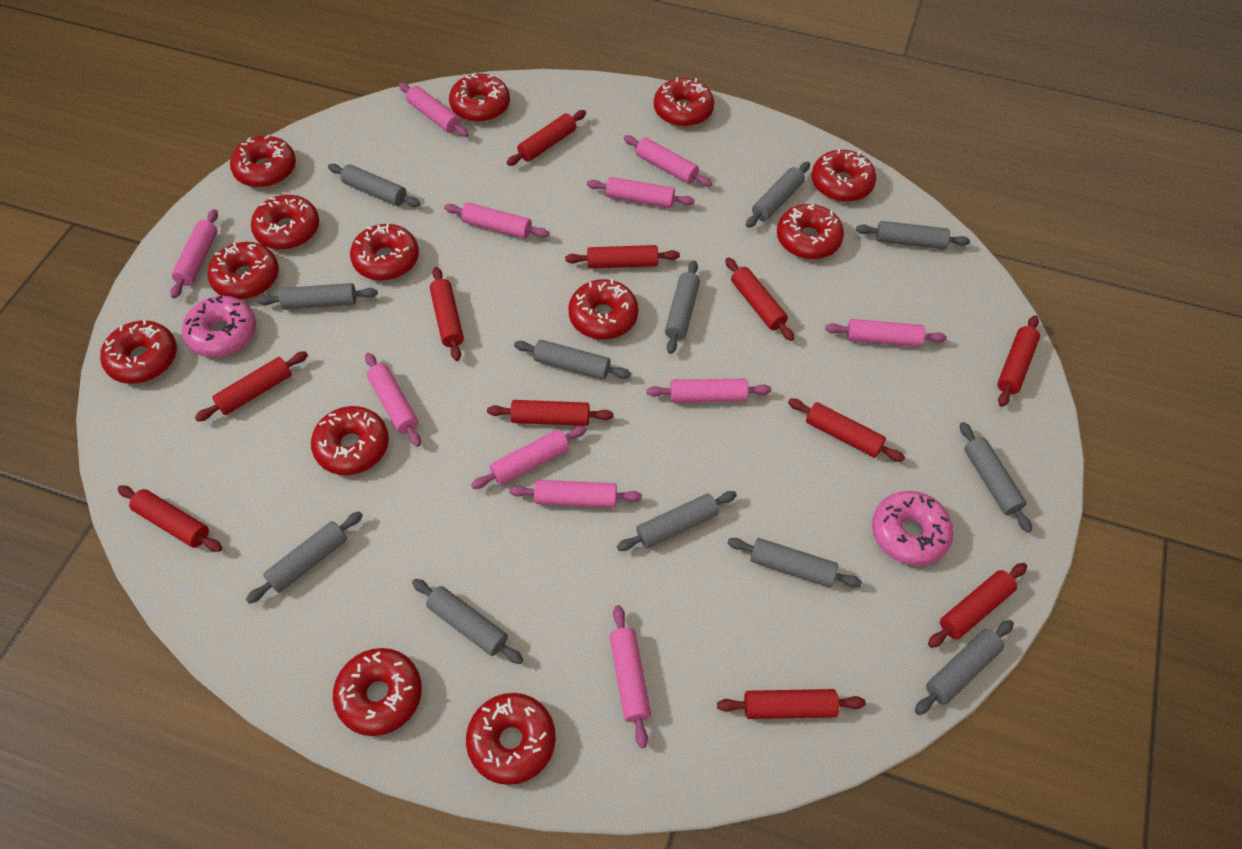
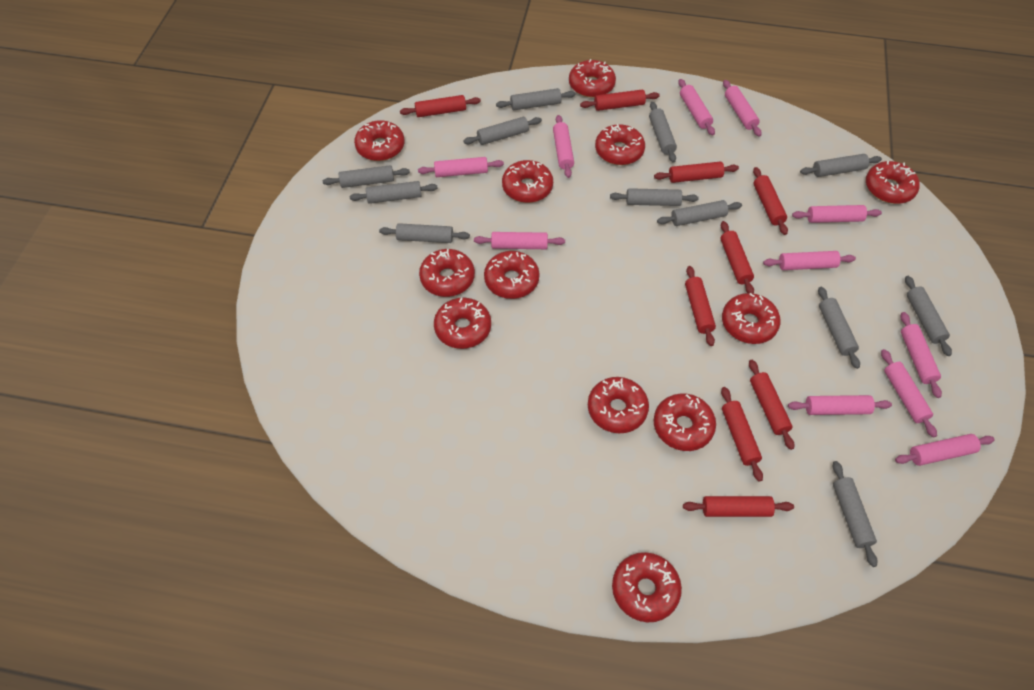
pink donut: 2 -> 0
red donut: 13 -> 12
red rolling pin: 11 -> 9

